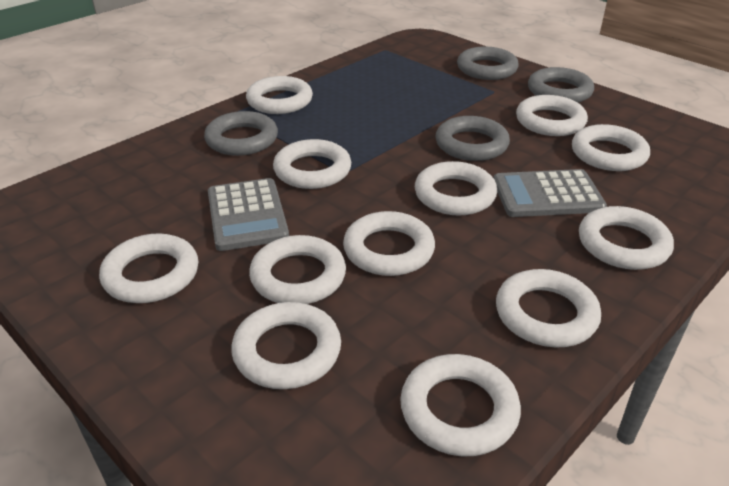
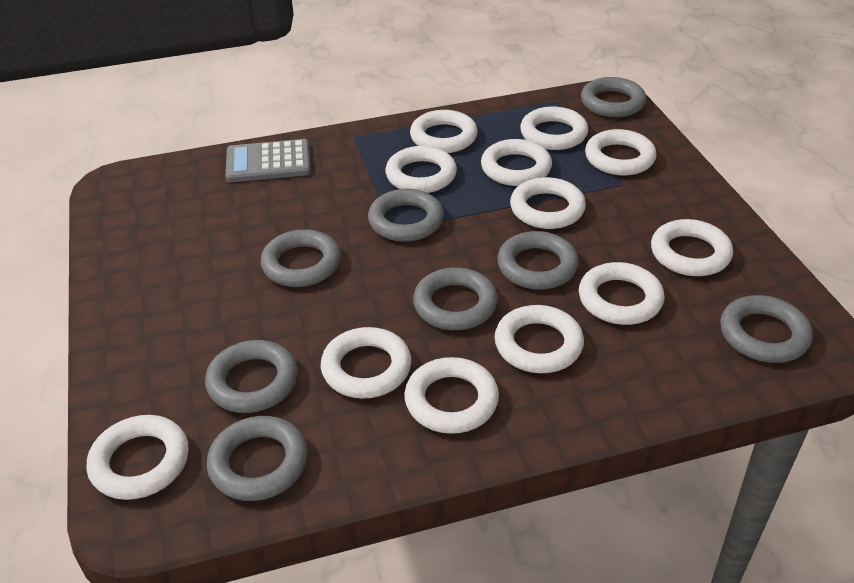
grey calculator: 2 -> 1
grey ring: 4 -> 8

